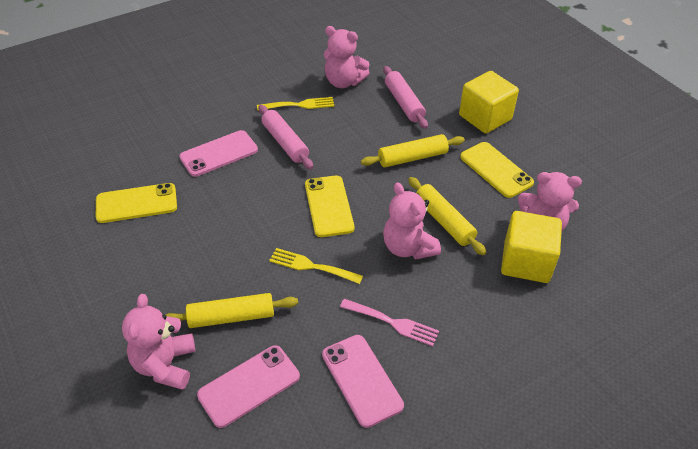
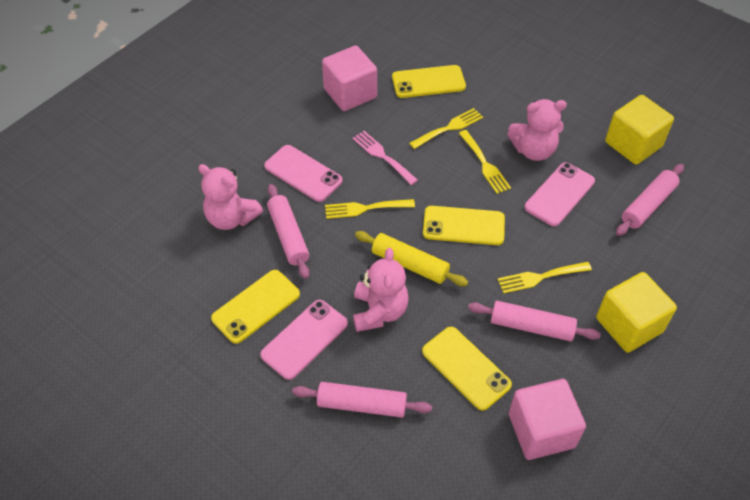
pink cube: 0 -> 2
pink rolling pin: 2 -> 4
pink teddy bear: 4 -> 3
yellow fork: 2 -> 4
yellow phone: 3 -> 4
yellow rolling pin: 3 -> 1

